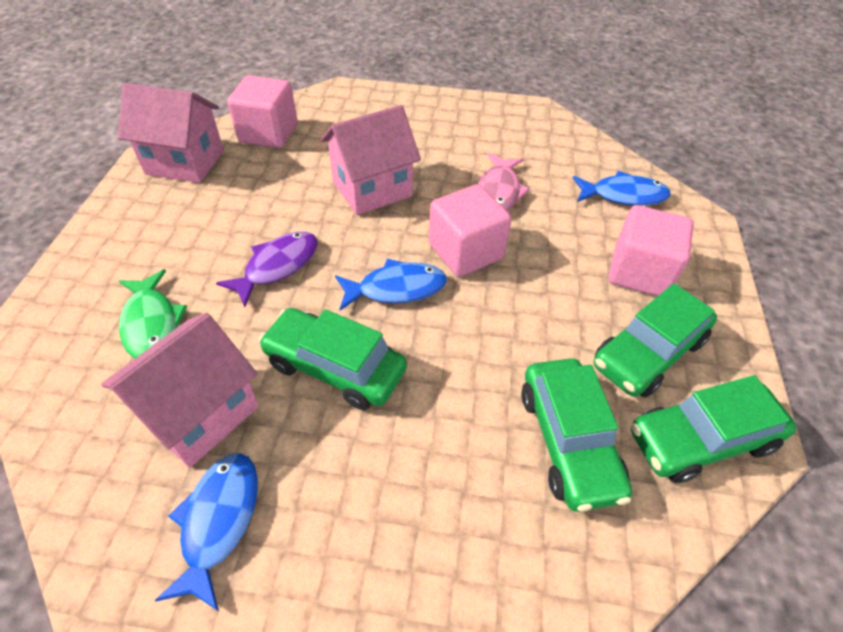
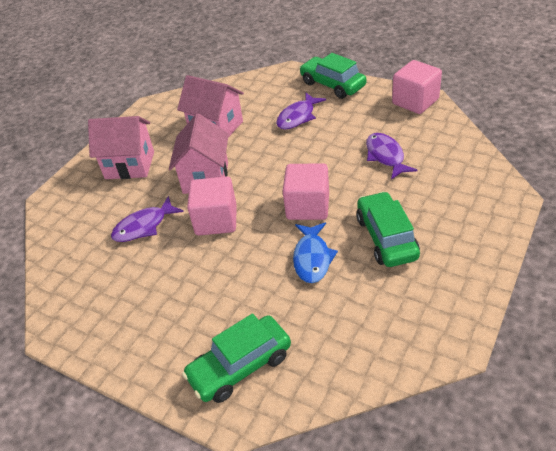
blue fish: 3 -> 1
green car: 4 -> 3
green fish: 1 -> 0
pink fish: 1 -> 0
purple fish: 1 -> 3

